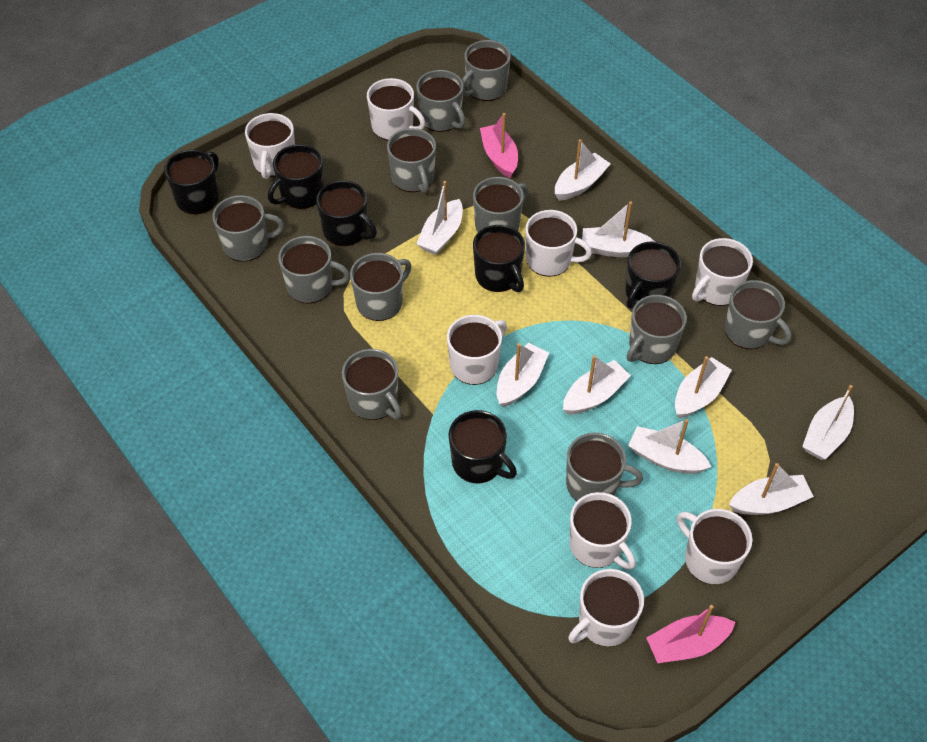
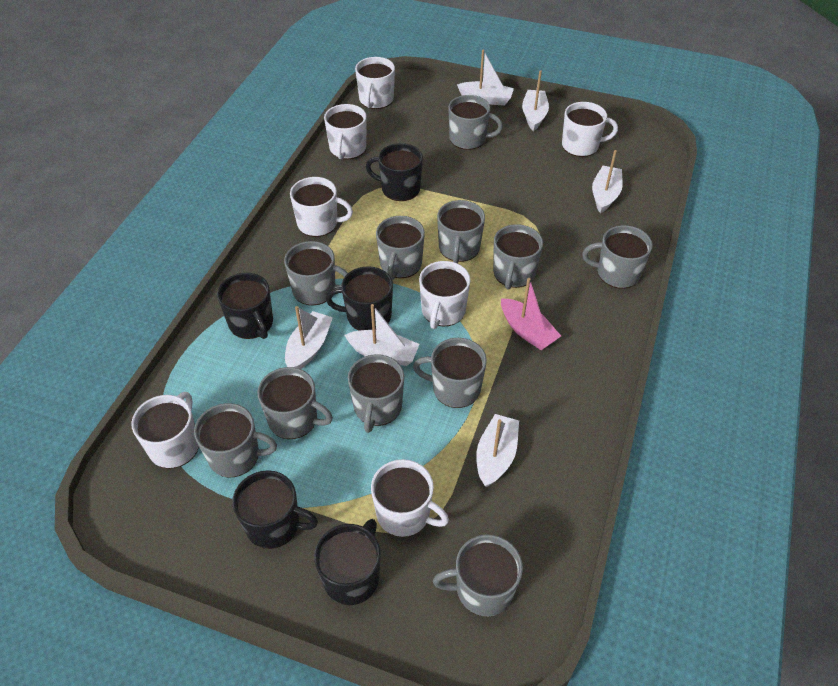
black mug: 6 -> 5
pink boat: 2 -> 1
white boat: 9 -> 6
white mug: 8 -> 7

